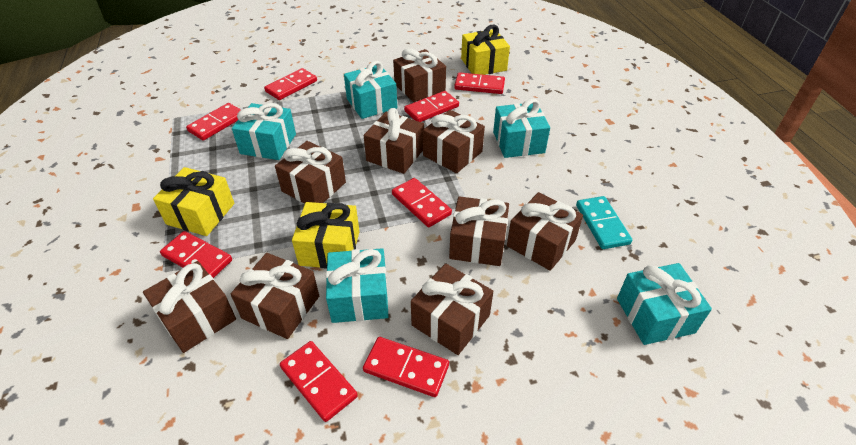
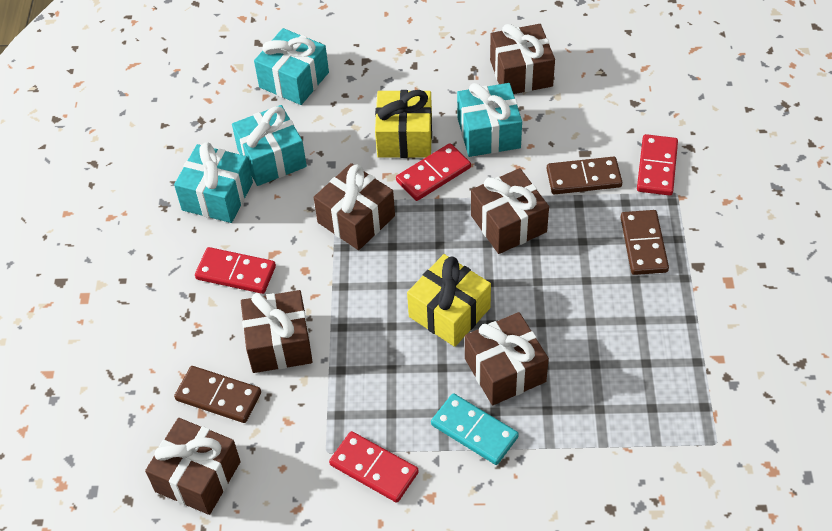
brown domino: 0 -> 3
brown gift: 9 -> 6
red domino: 8 -> 4
turquoise gift: 5 -> 4
yellow gift: 3 -> 2

